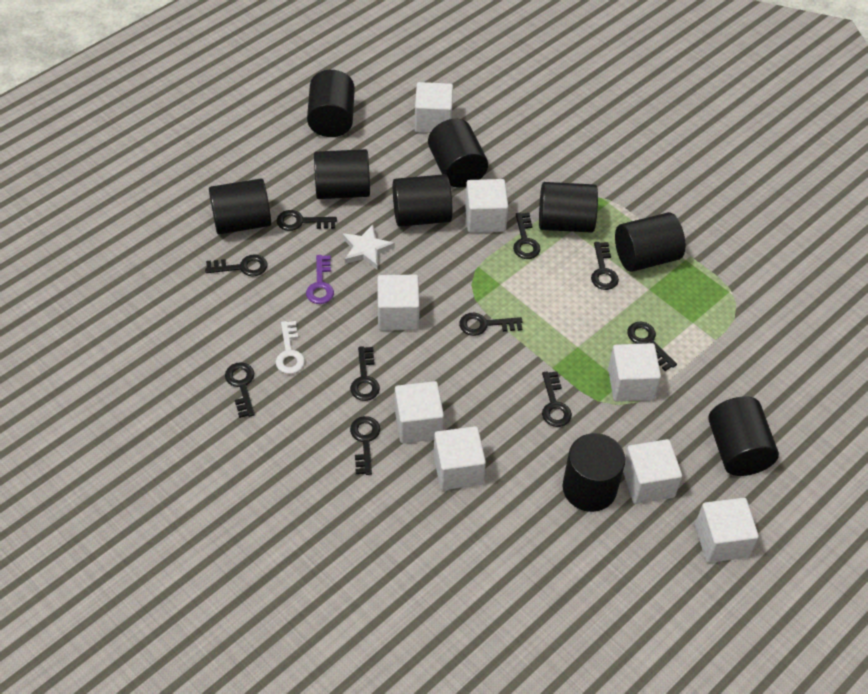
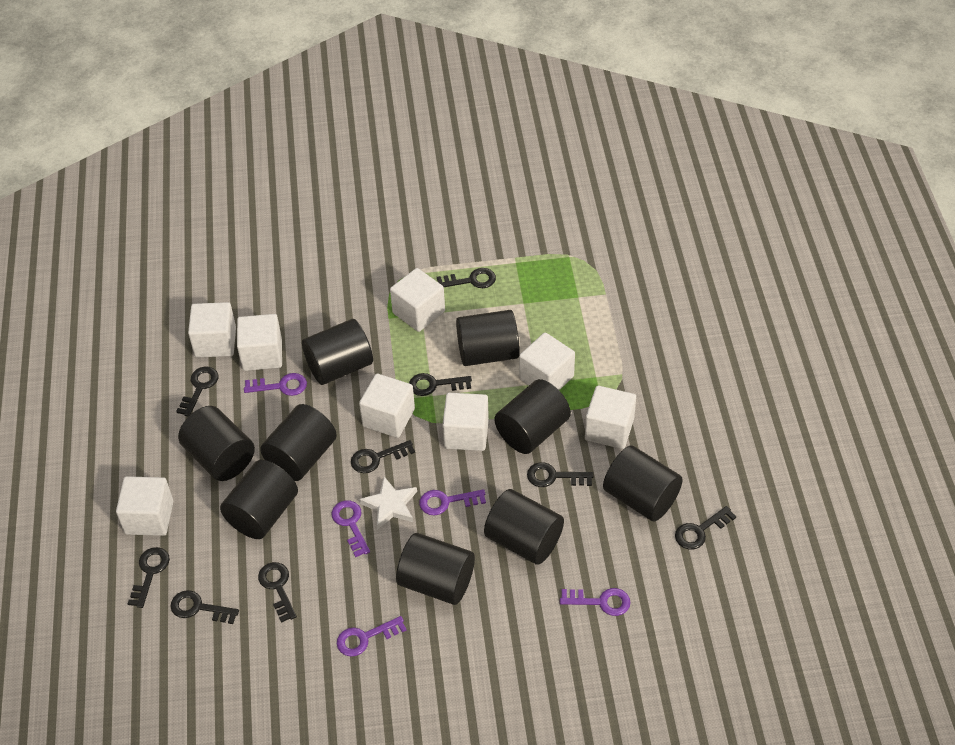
black key: 10 -> 9
purple key: 1 -> 5
white key: 1 -> 0

